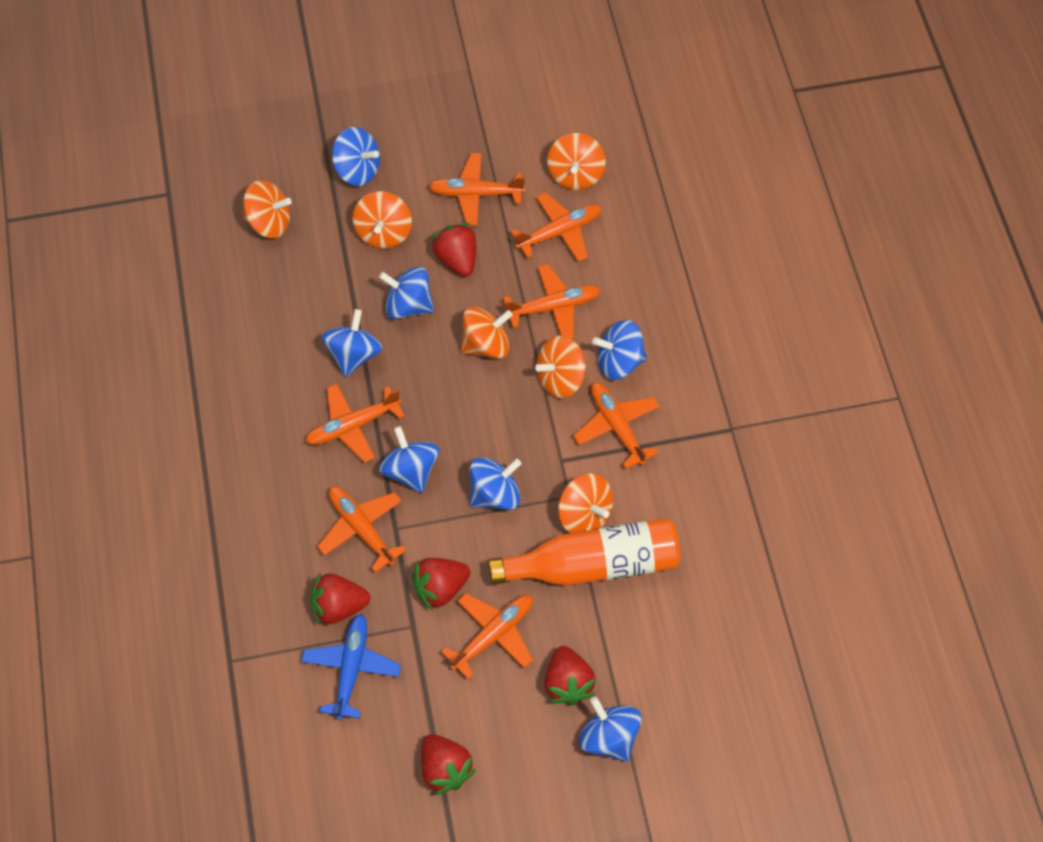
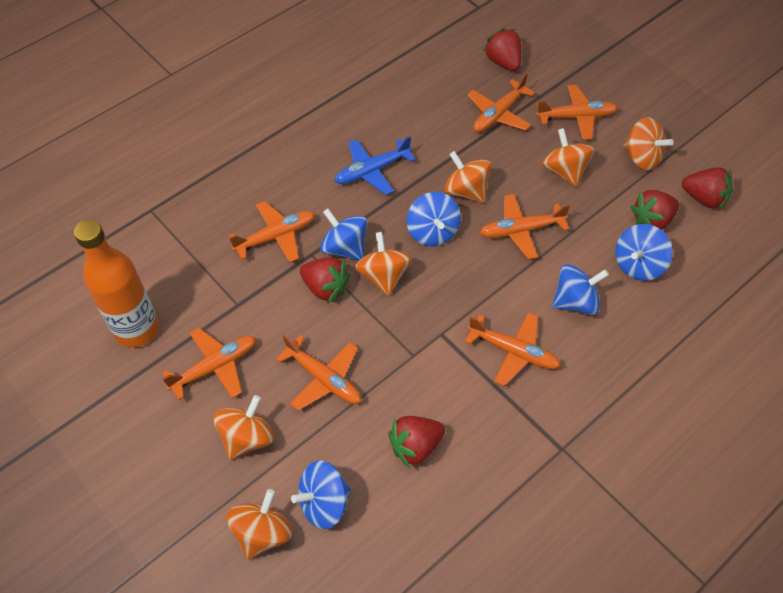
blue spinning top: 7 -> 5

